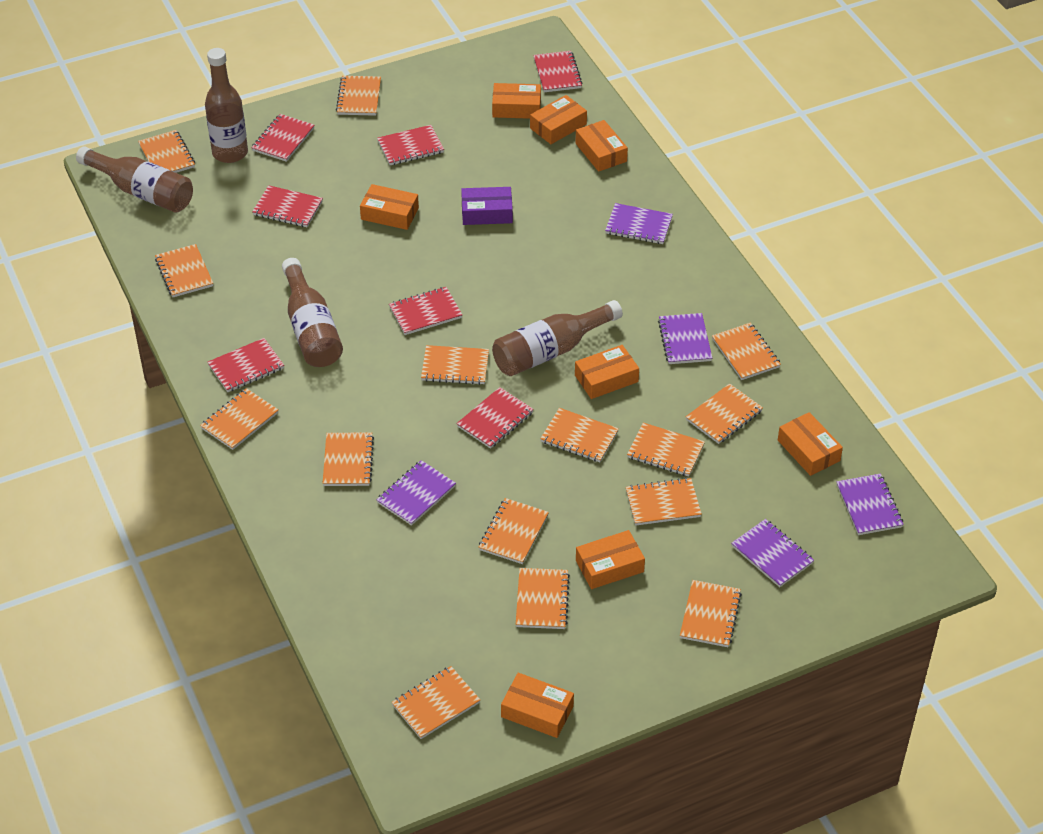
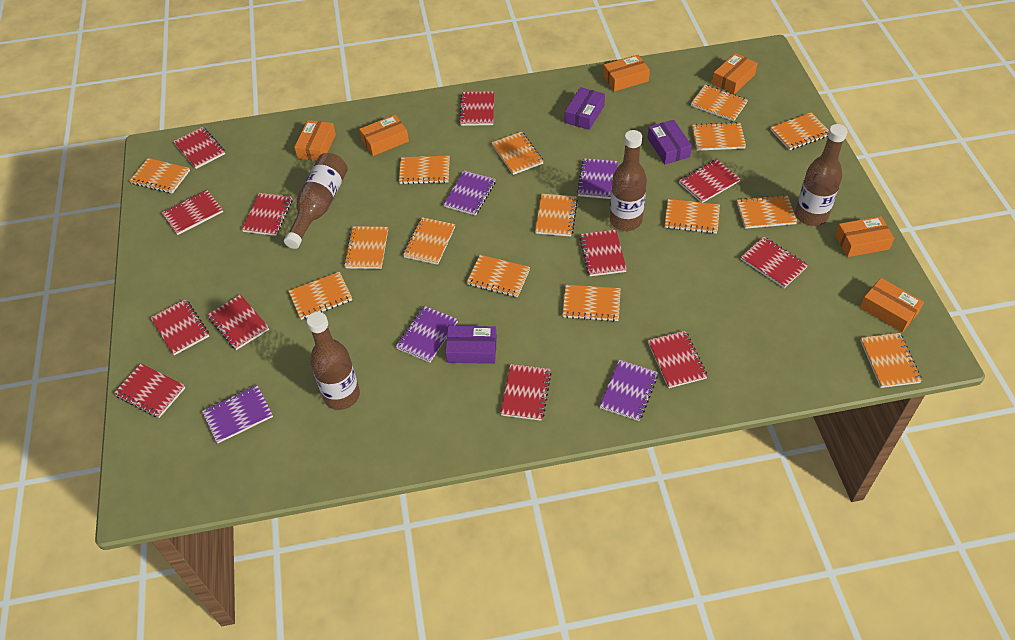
orange box: 8 -> 6
purple box: 1 -> 3
red notebook: 7 -> 12

